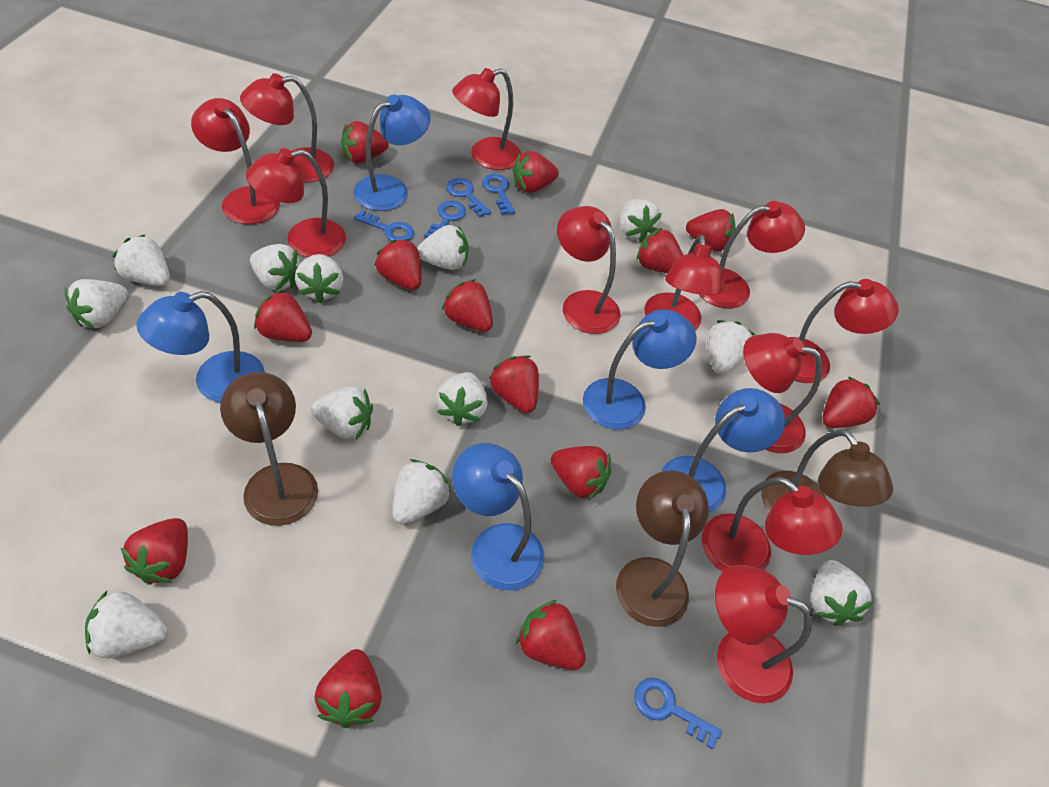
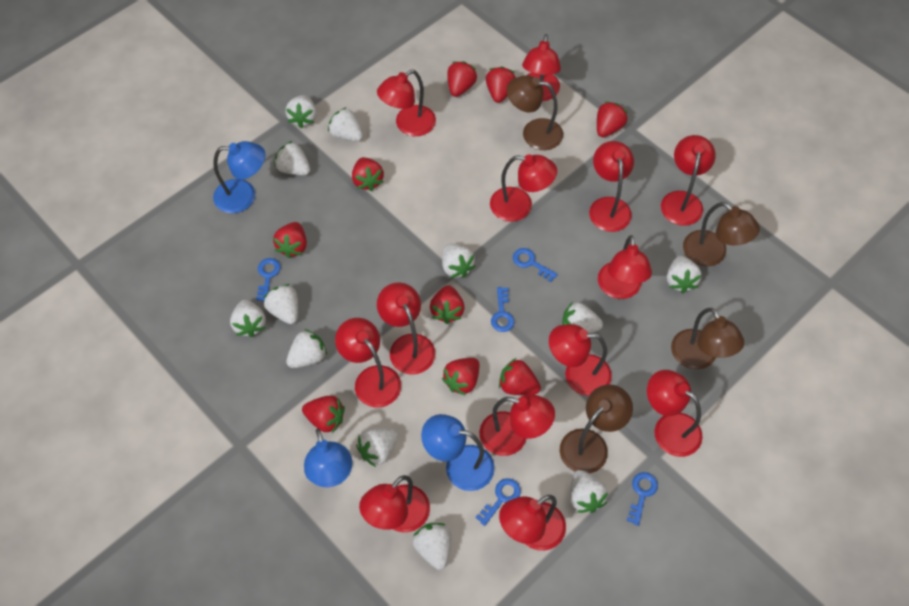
blue lamp: 5 -> 3
brown lamp: 3 -> 4
red lamp: 11 -> 13
red strawberry: 13 -> 9

